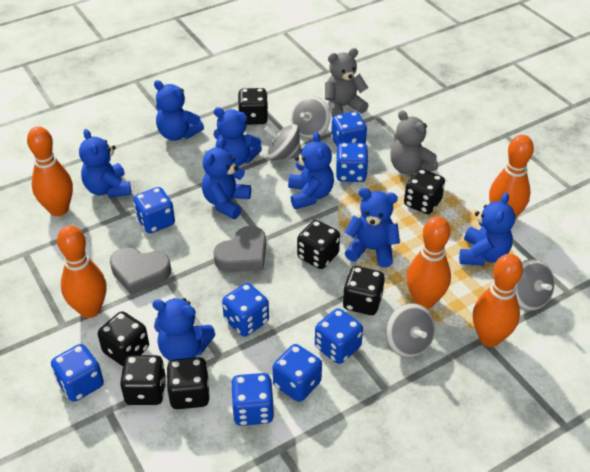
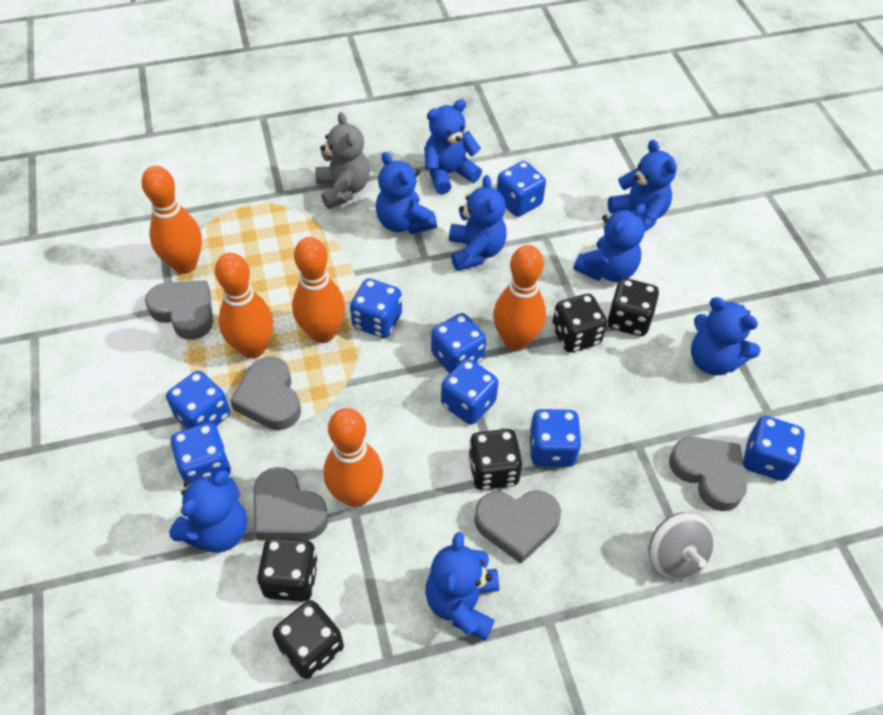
black dice: 7 -> 5
grey heart: 2 -> 5
grey spinning top: 4 -> 1
grey teddy bear: 2 -> 1

